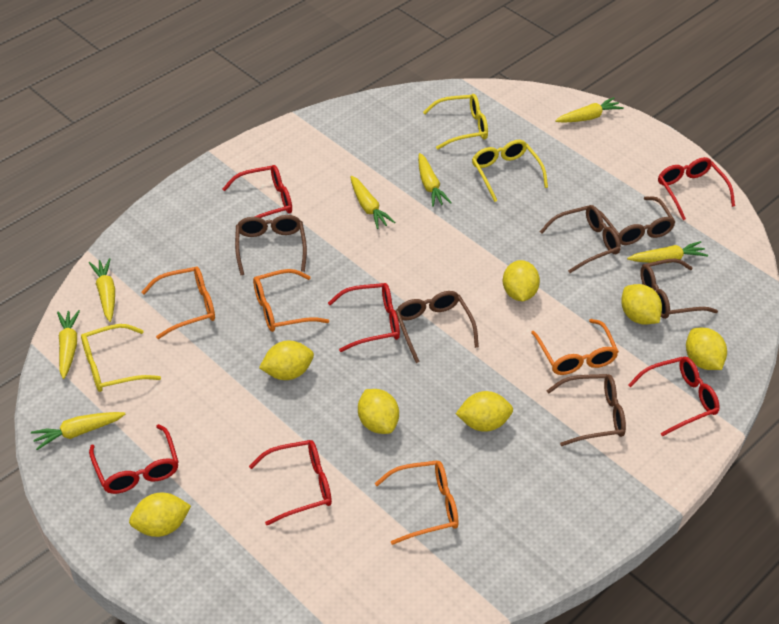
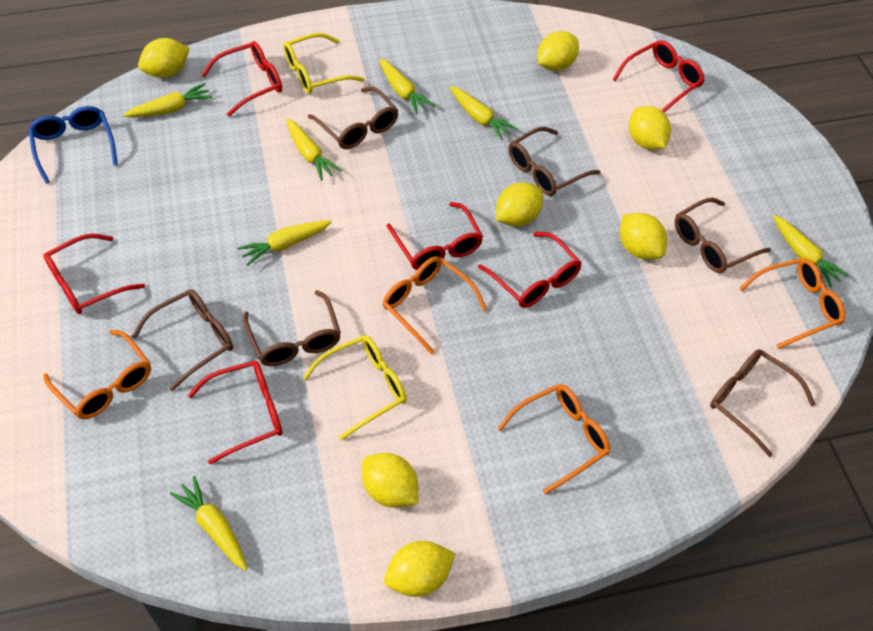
blue glasses: 0 -> 1
yellow glasses: 3 -> 2

